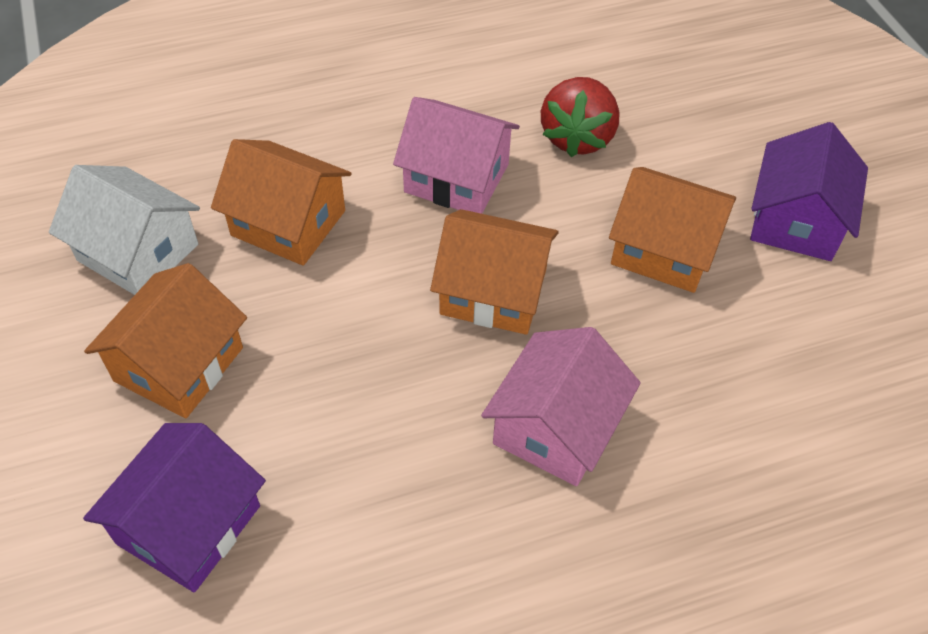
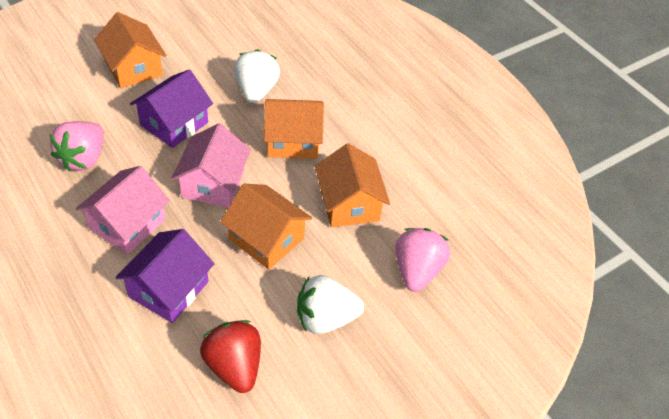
pink strawberry: 0 -> 2
white house: 1 -> 0
white strawberry: 0 -> 2

